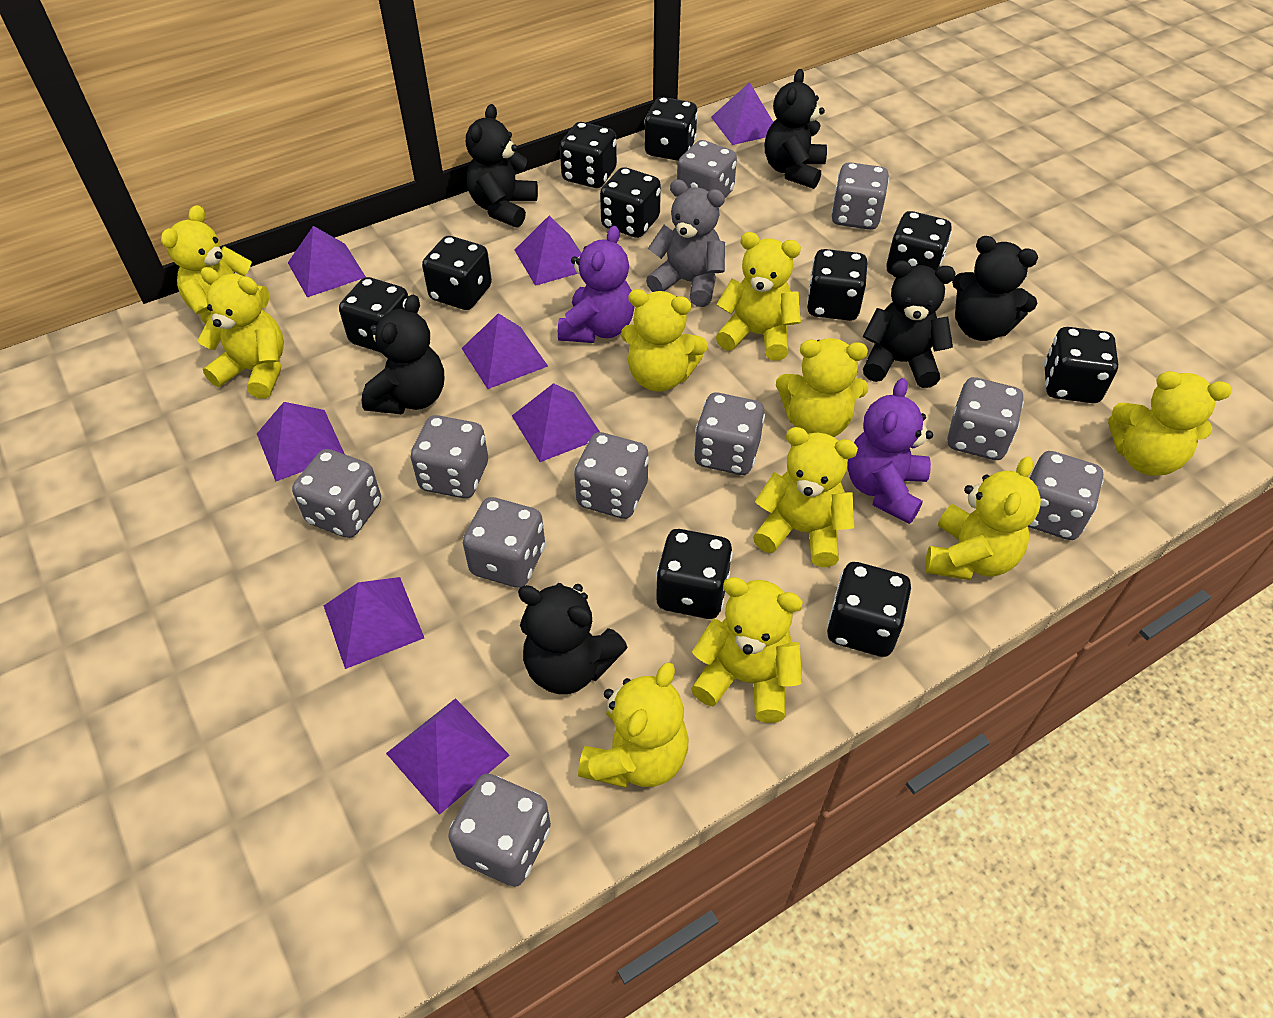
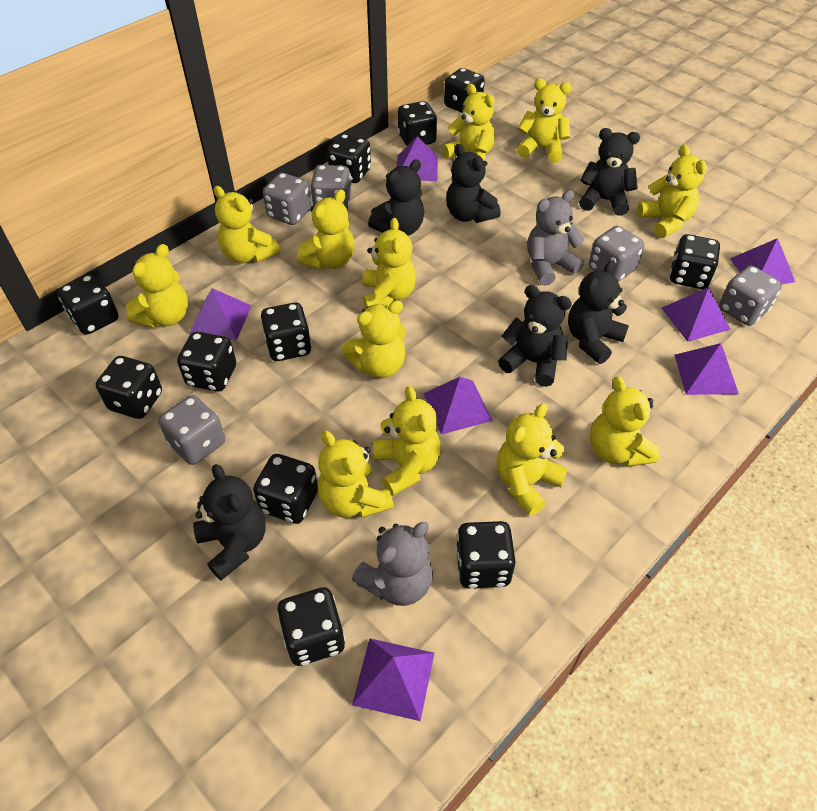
black dice: 10 -> 11
grey dice: 10 -> 5
grey teddy bear: 1 -> 2
purple pyramid: 8 -> 7
purple teddy bear: 2 -> 0
yellow teddy bear: 10 -> 12

